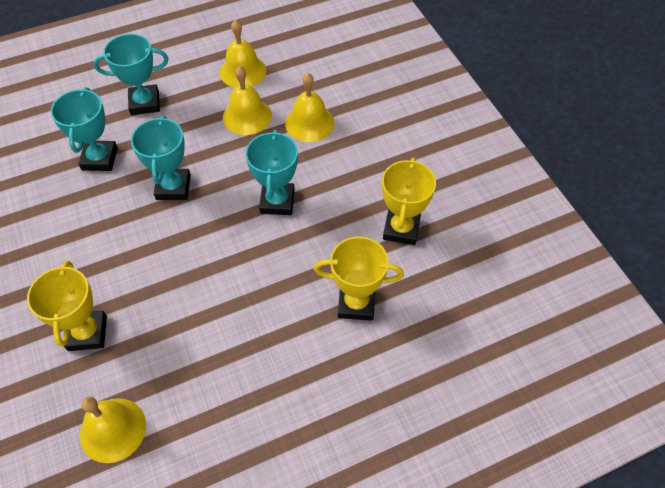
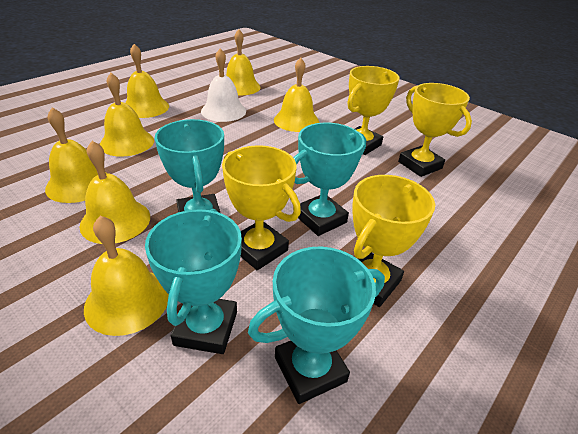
white bell: 0 -> 1
yellow bell: 4 -> 7
yellow trophy: 3 -> 4

